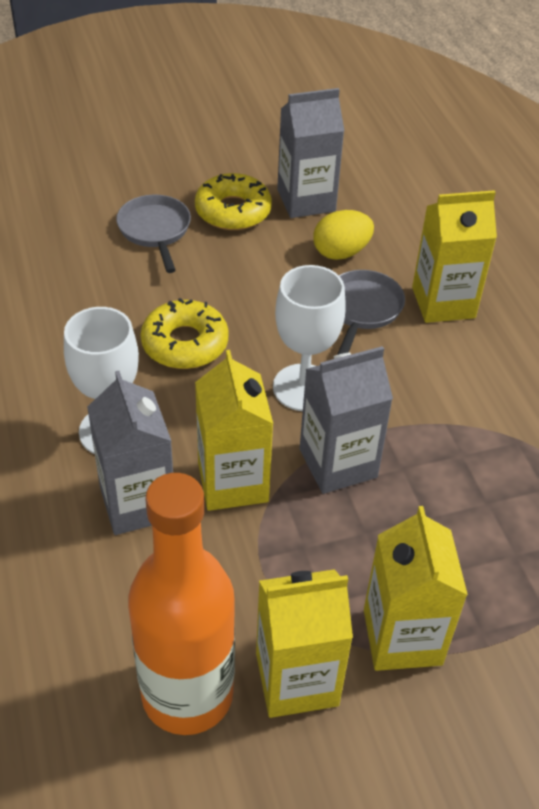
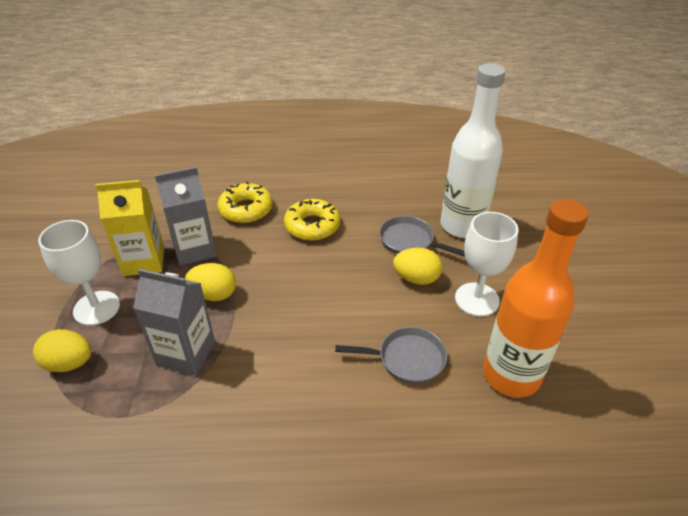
grey carton: 3 -> 2
white bottle: 0 -> 1
yellow carton: 4 -> 1
yellow egg: 1 -> 3

